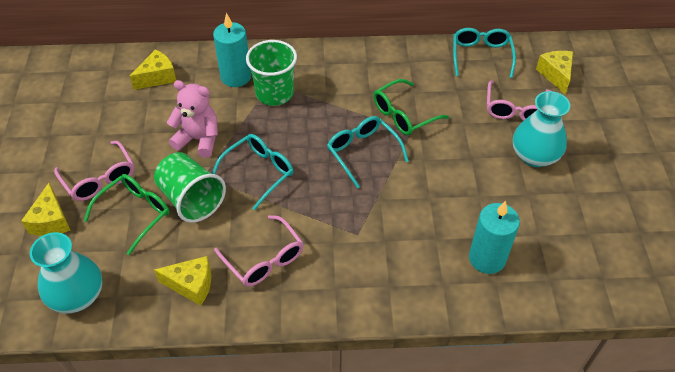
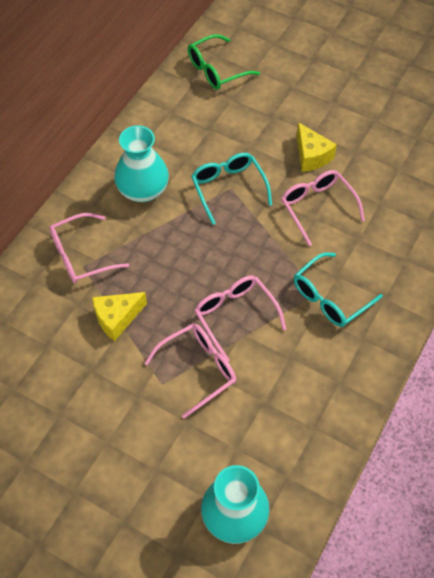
green cup: 2 -> 0
green glasses: 2 -> 1
pink glasses: 3 -> 4
pink teddy bear: 1 -> 0
turquoise candle: 2 -> 0
turquoise glasses: 3 -> 2
yellow cheese: 4 -> 2

